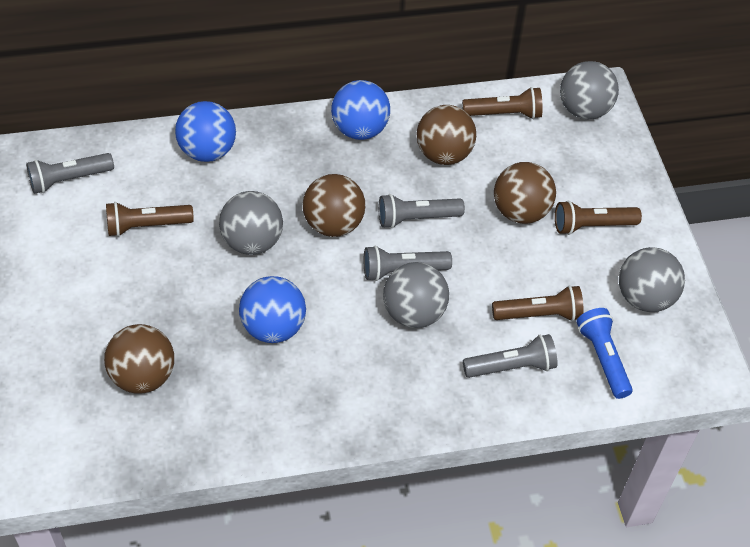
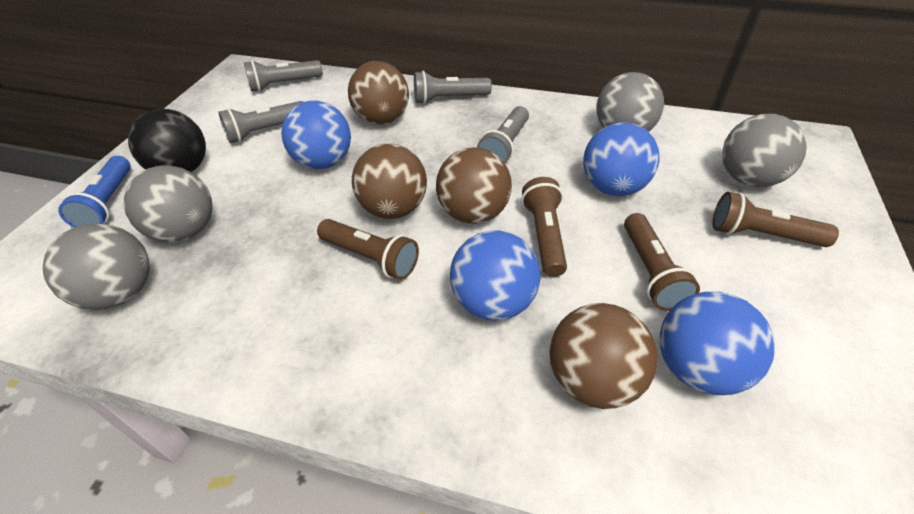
black ball: 0 -> 1
blue ball: 3 -> 4

